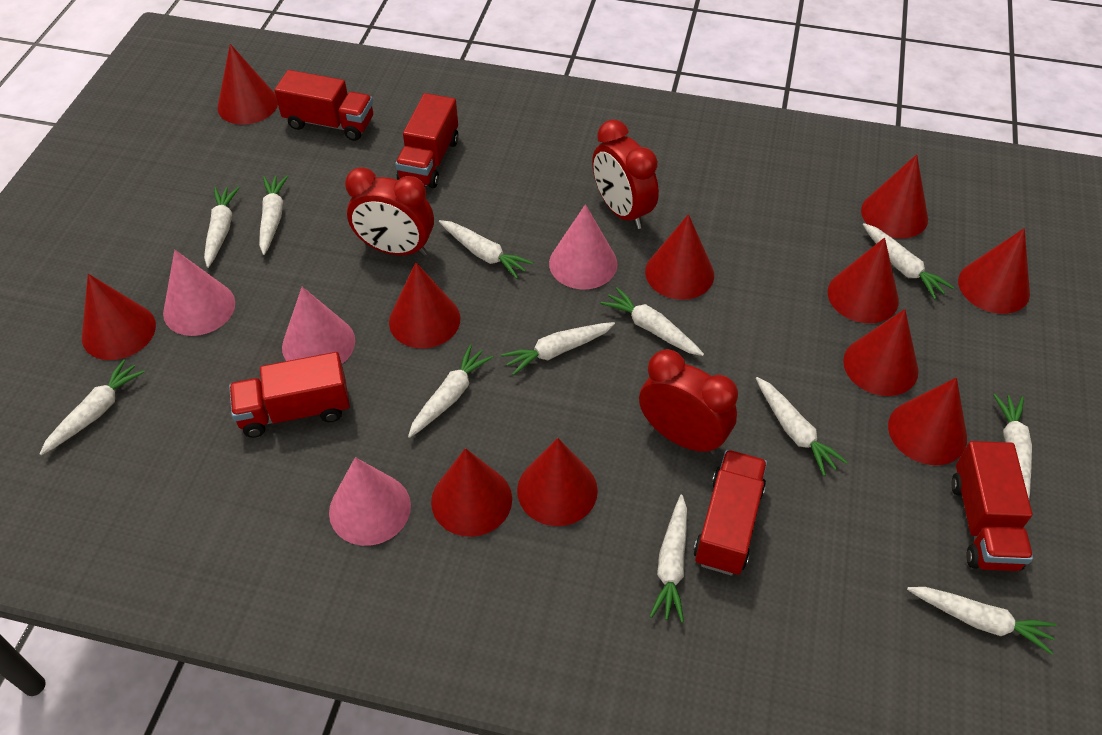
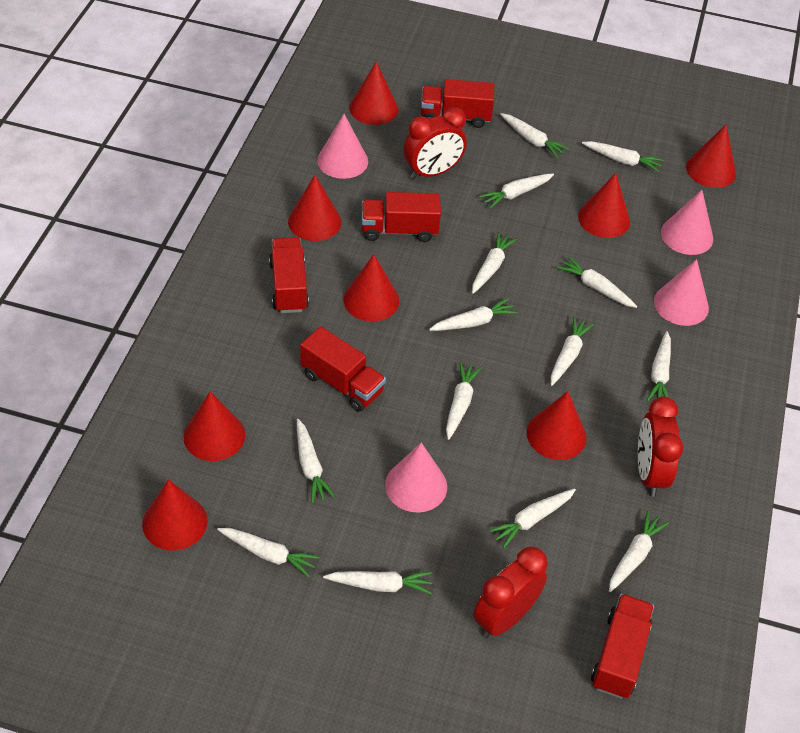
red cone: 11 -> 8
white carrot: 12 -> 14

